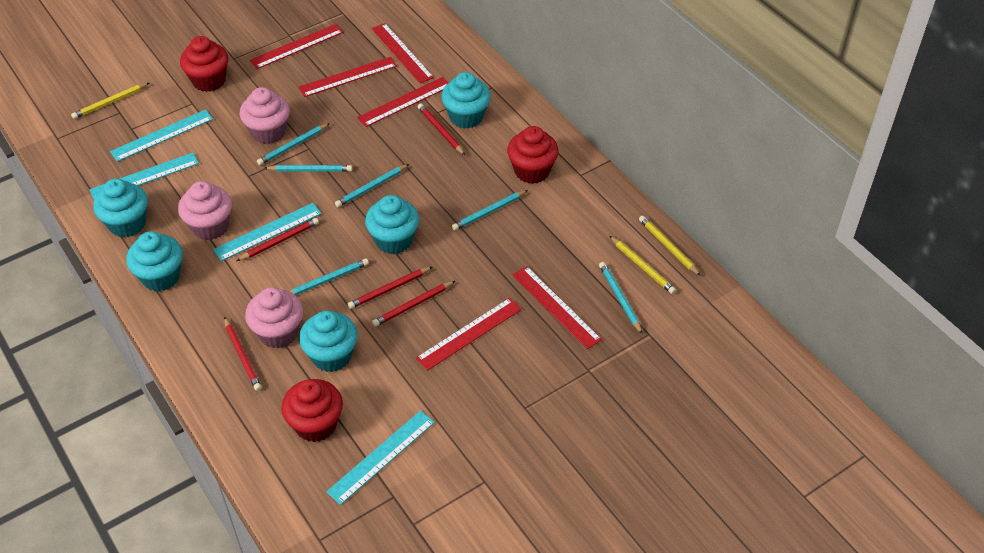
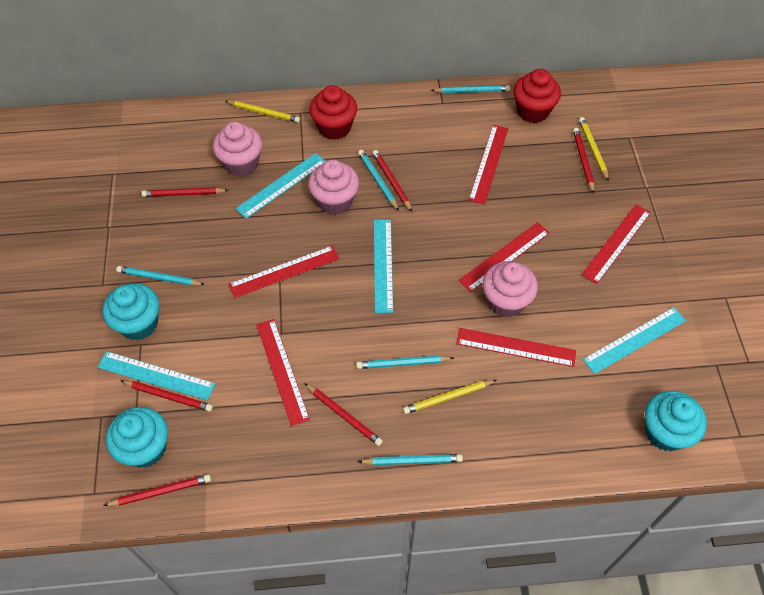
red cupcake: 3 -> 2
red pencil: 5 -> 6
turquoise cupcake: 5 -> 3
turquoise pencil: 6 -> 5

